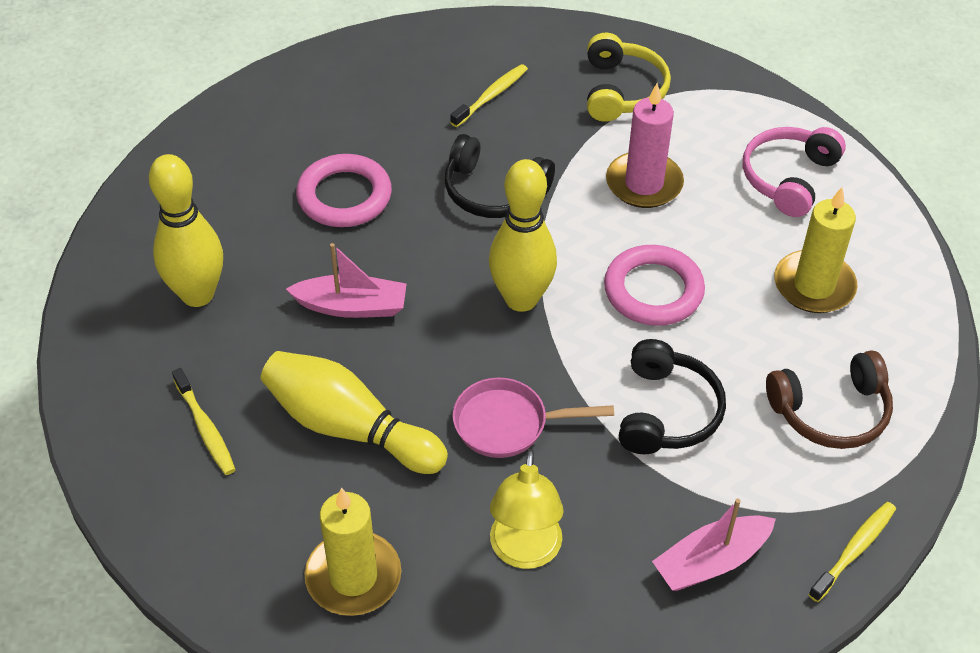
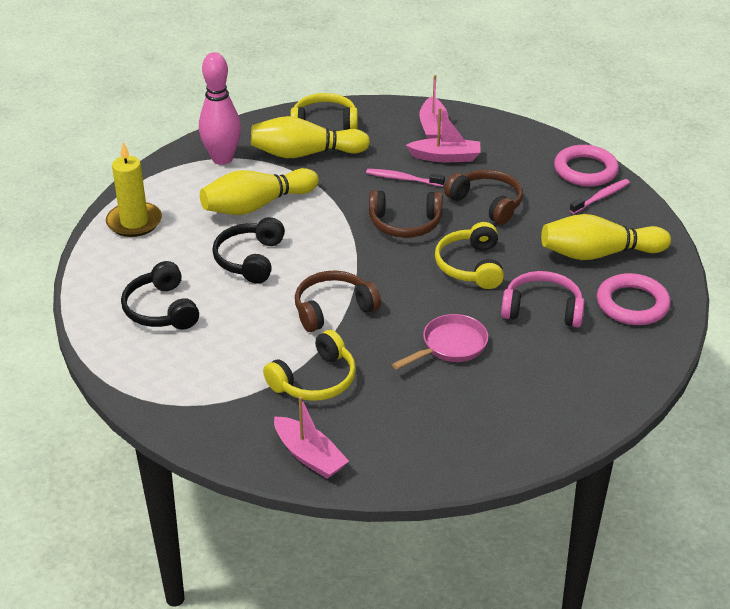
brown headphones: 1 -> 3
pink boat: 2 -> 3
pink bowling pin: 0 -> 1
pink candle: 1 -> 0
pink toothbrush: 0 -> 2
yellow candle: 2 -> 1
yellow headphones: 1 -> 3
yellow lamp: 1 -> 0
yellow toothbrush: 3 -> 0

